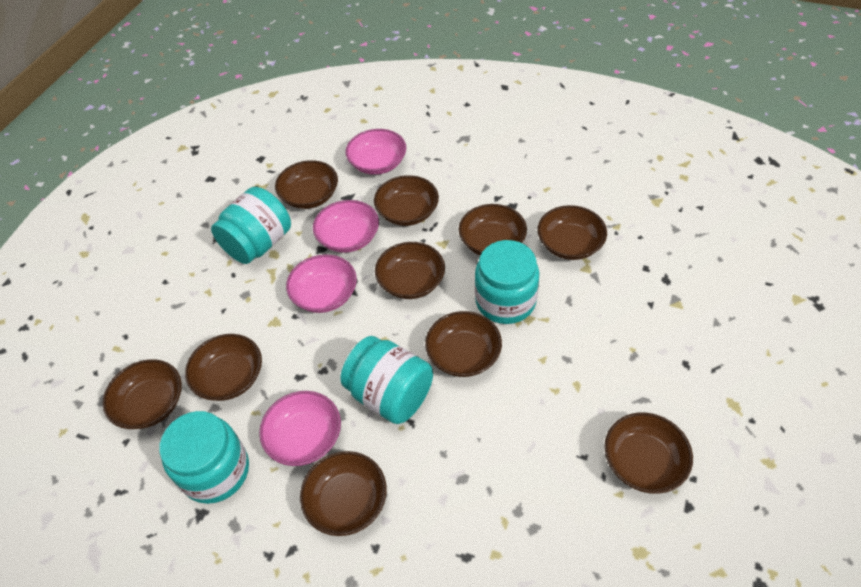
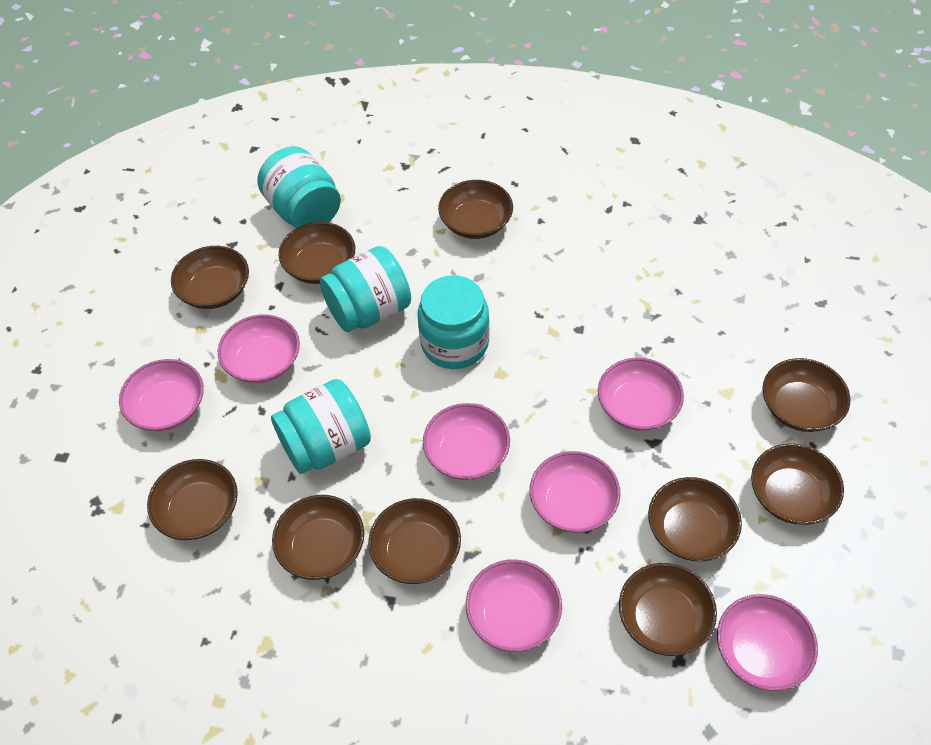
pink bowl: 4 -> 7

